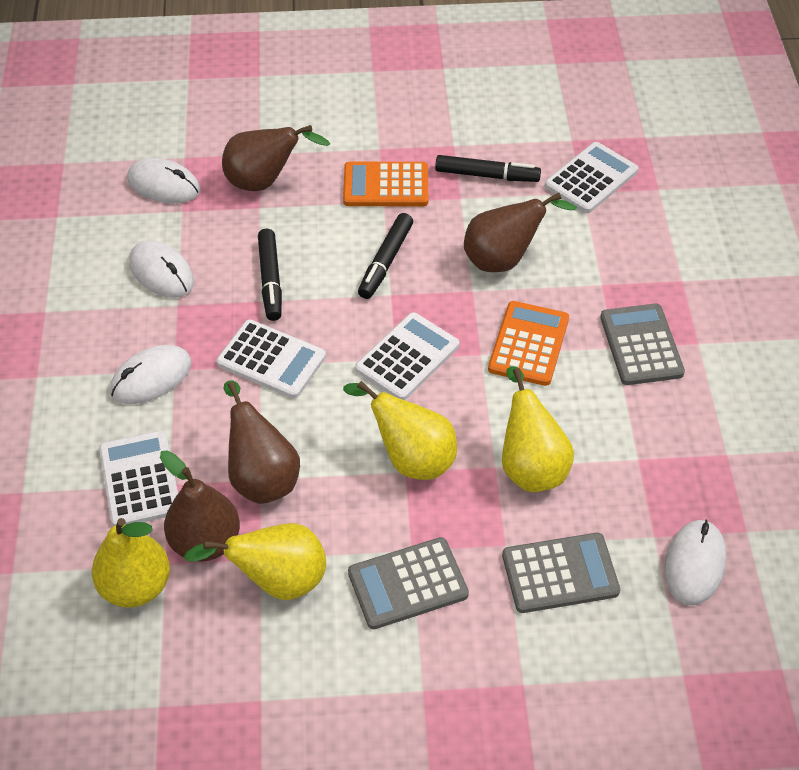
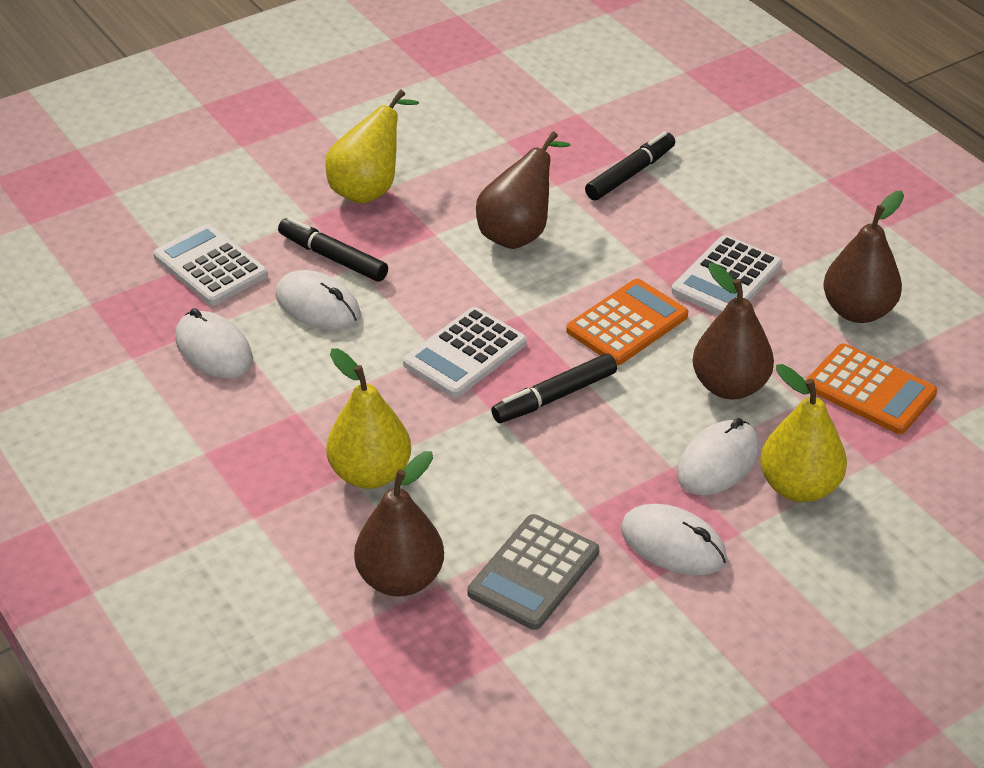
grey calculator: 3 -> 1
white calculator: 4 -> 3
yellow pear: 4 -> 3

